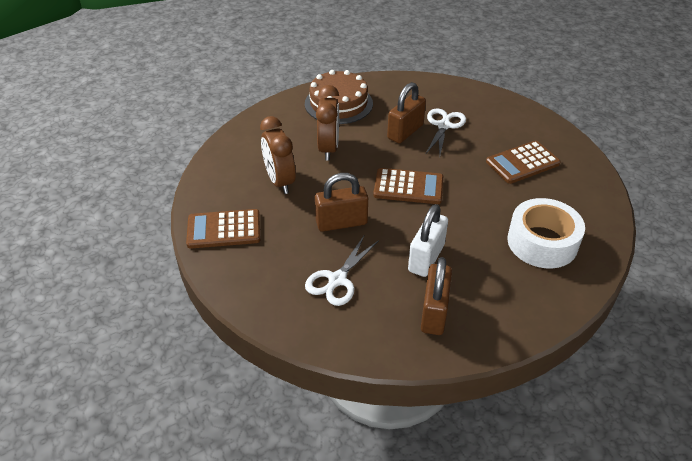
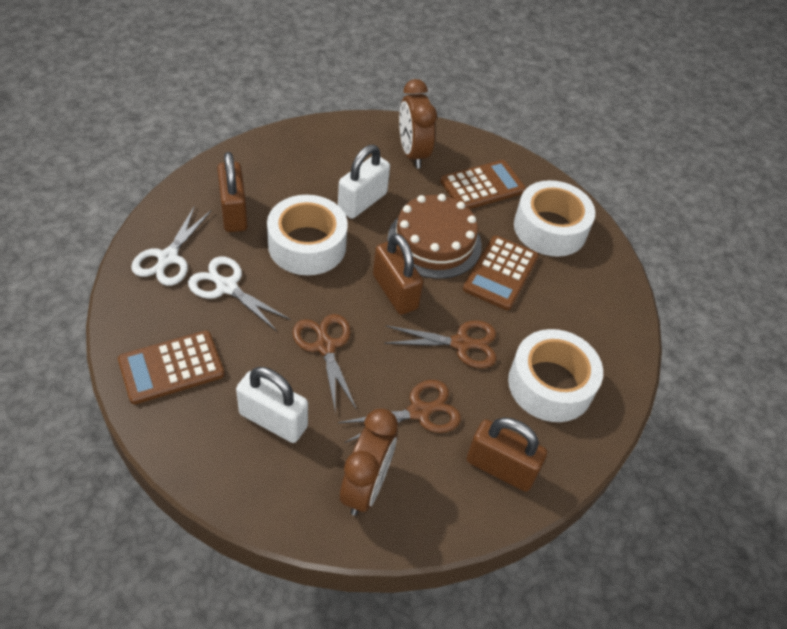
brown scissors: 0 -> 3
white padlock: 1 -> 2
white tape: 1 -> 3

